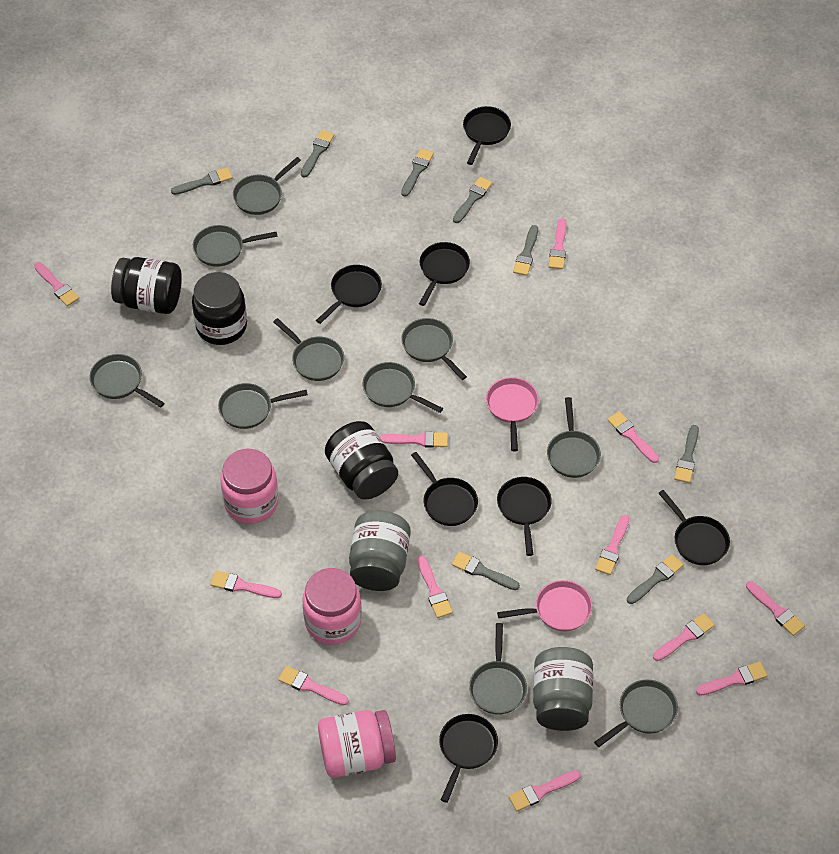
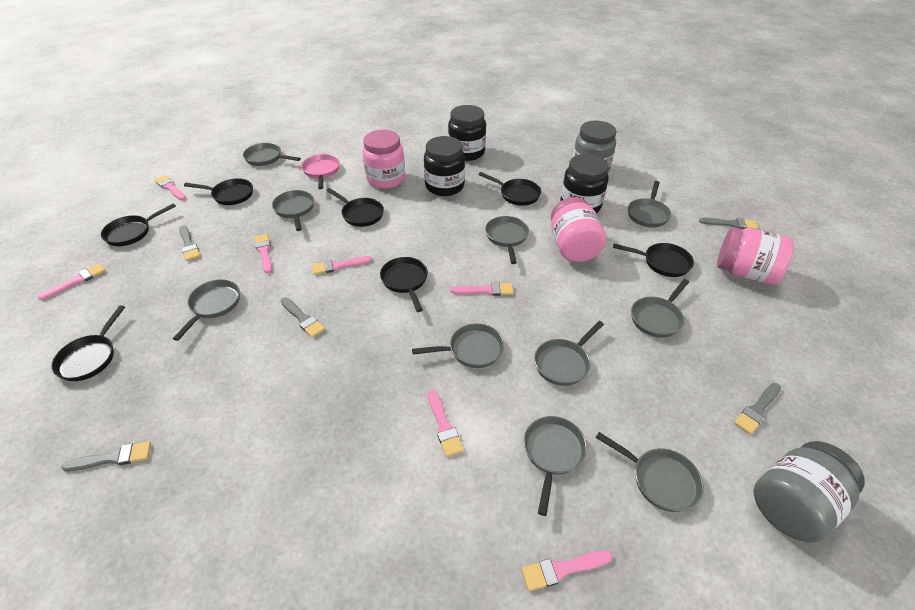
grey brush: 8 -> 5
pink brush: 12 -> 7
pink pan: 2 -> 1

